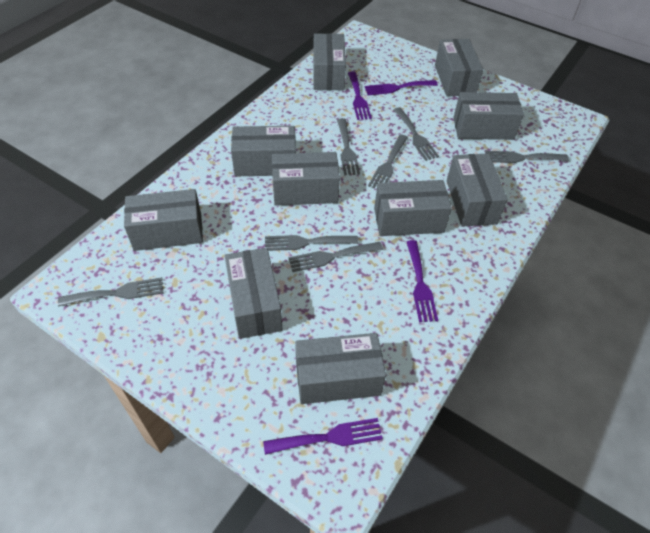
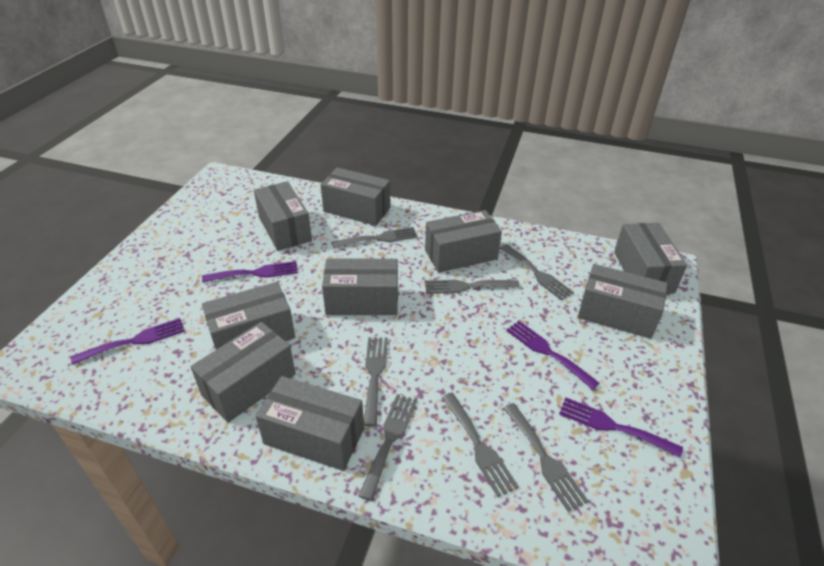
grey box: 10 -> 9

